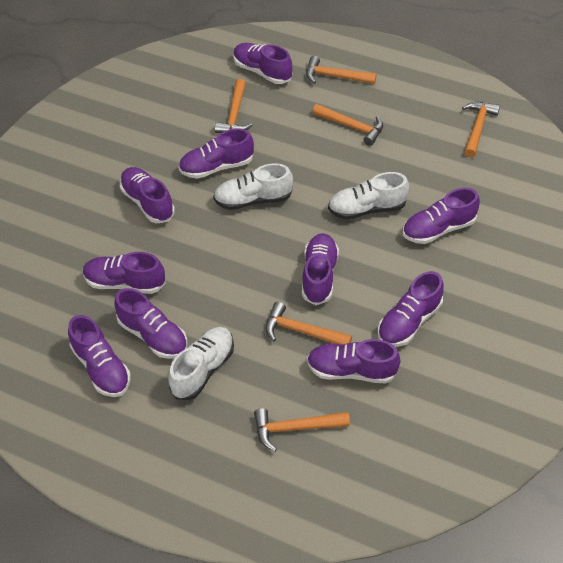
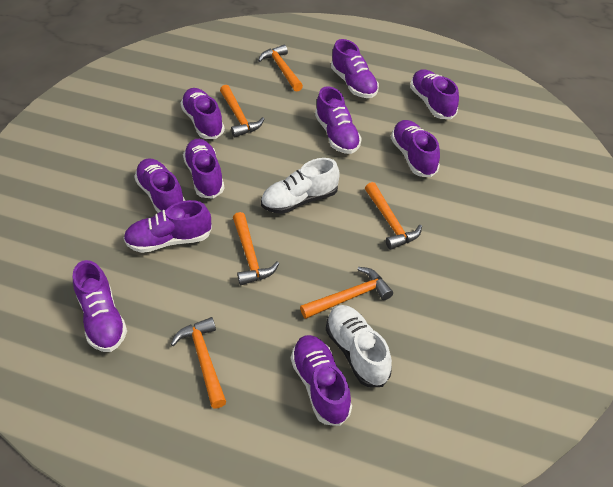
white shoe: 3 -> 2

